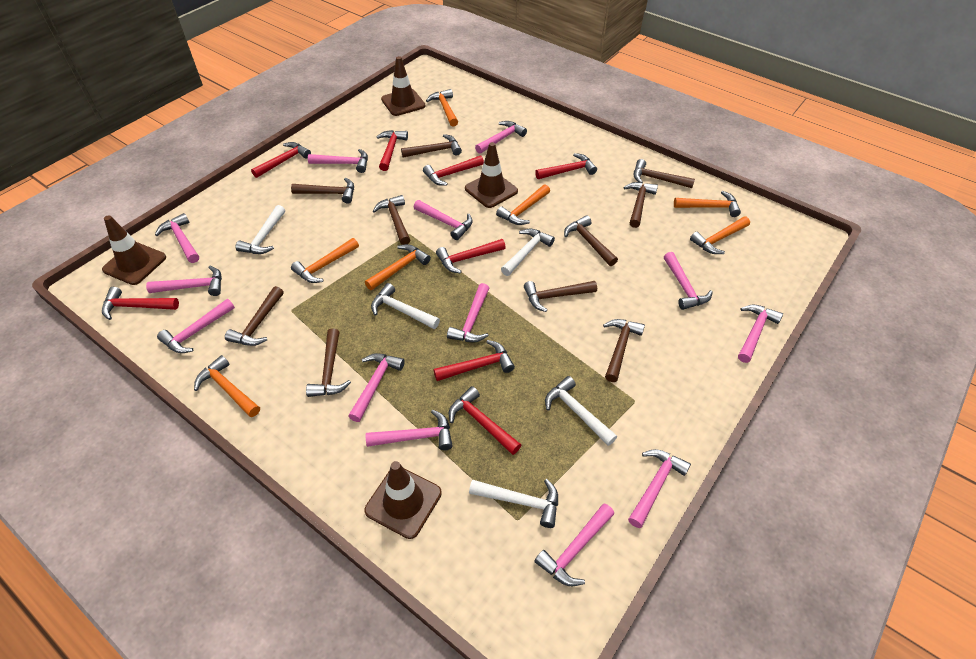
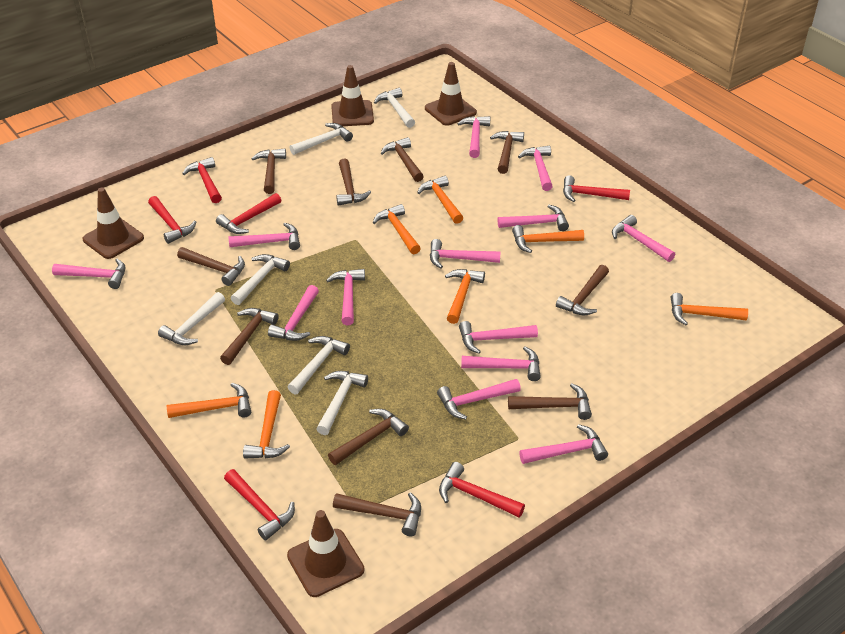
red hammer: 8 -> 6
white hammer: 5 -> 6

